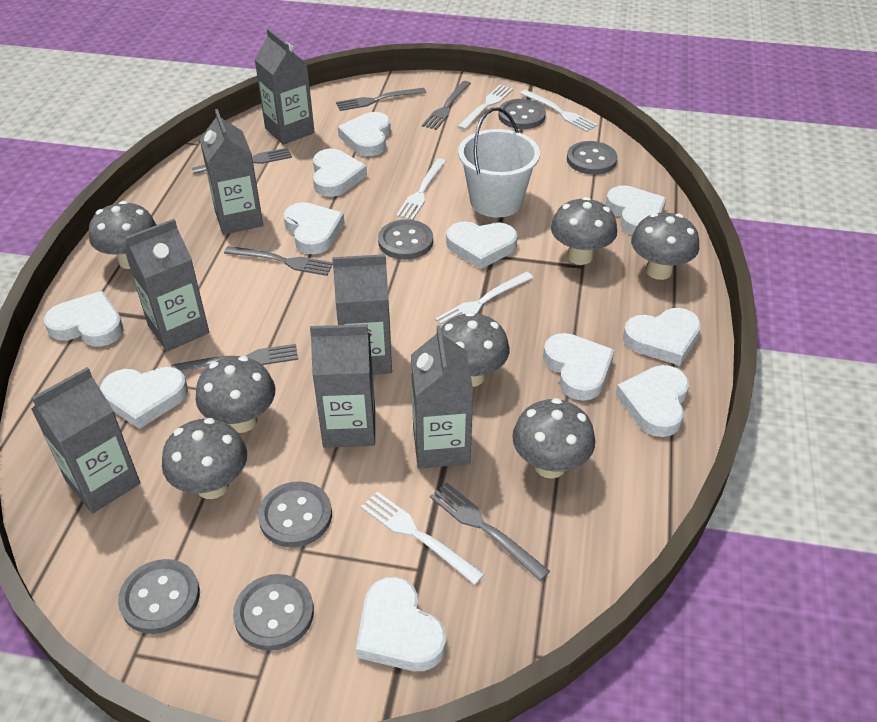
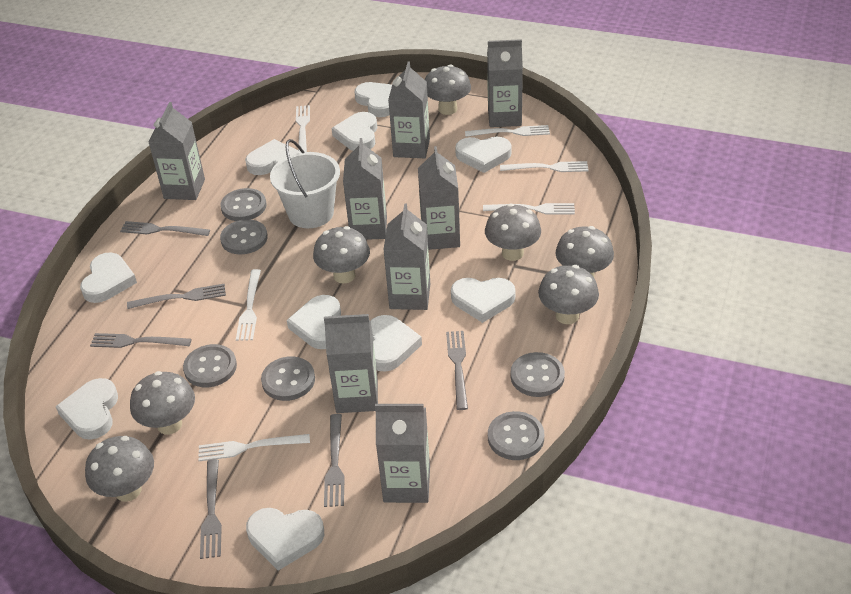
grey carton: 7 -> 8
white fork: 5 -> 6
white heart: 11 -> 10

